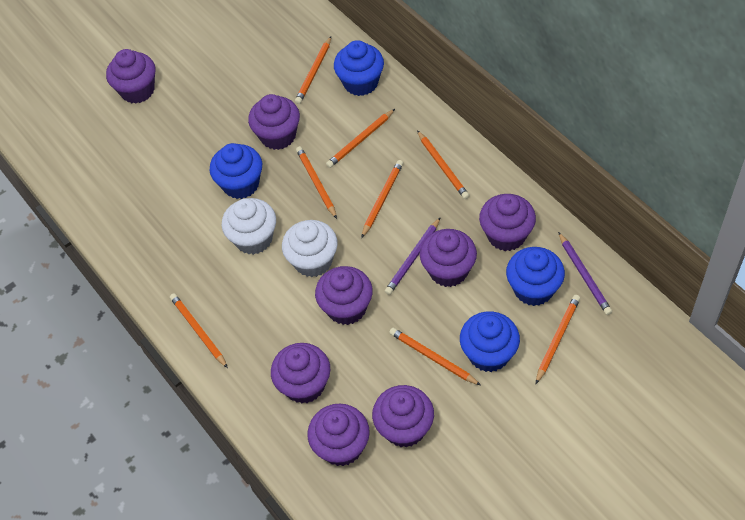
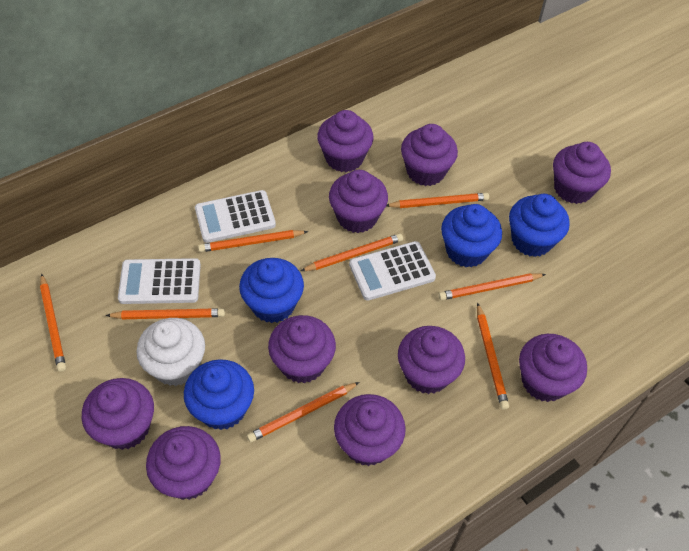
purple cupcake: 8 -> 10
purple pencil: 2 -> 0
white calculator: 0 -> 3
white cupcake: 2 -> 1

